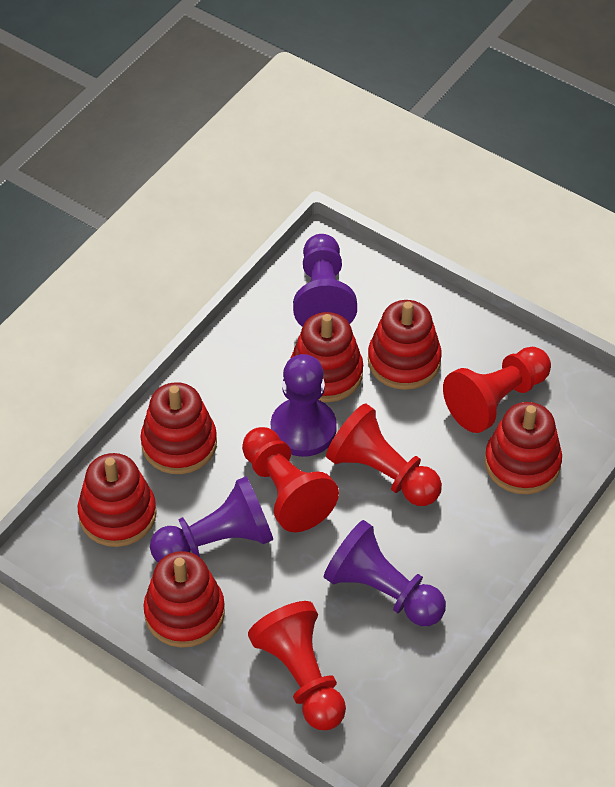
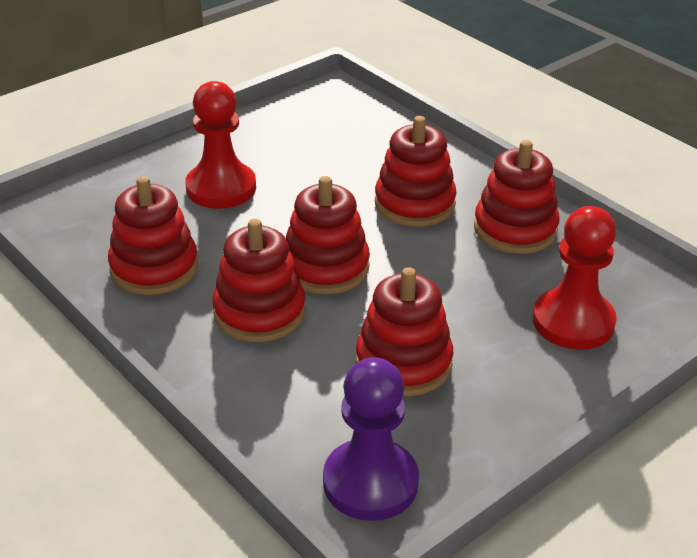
purple pawn: 4 -> 1
red pawn: 4 -> 2

